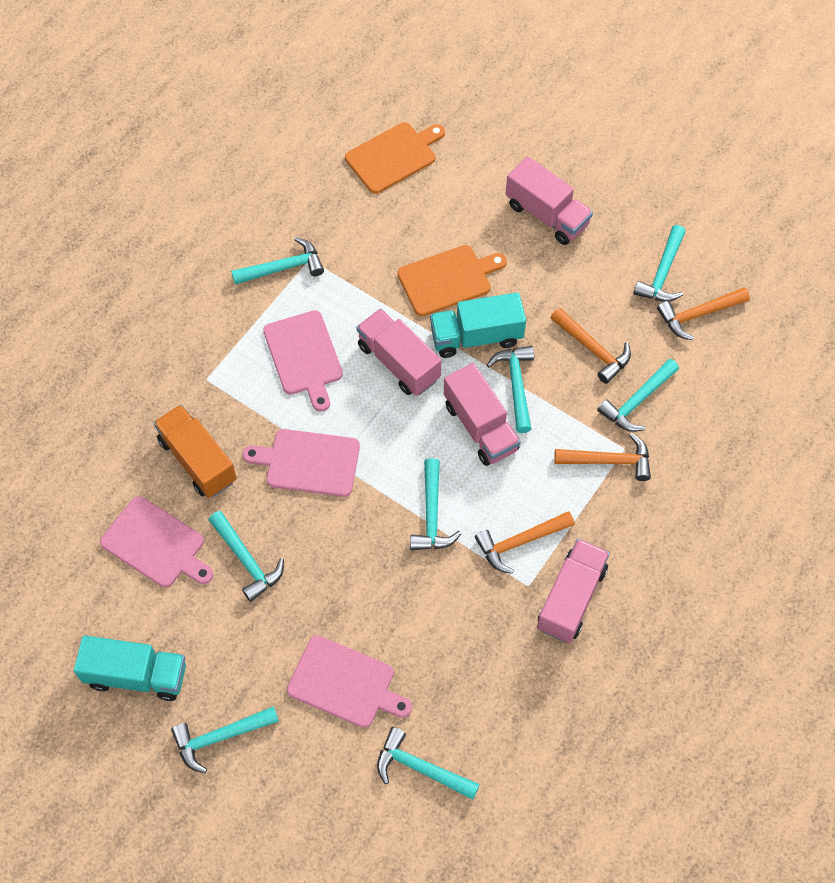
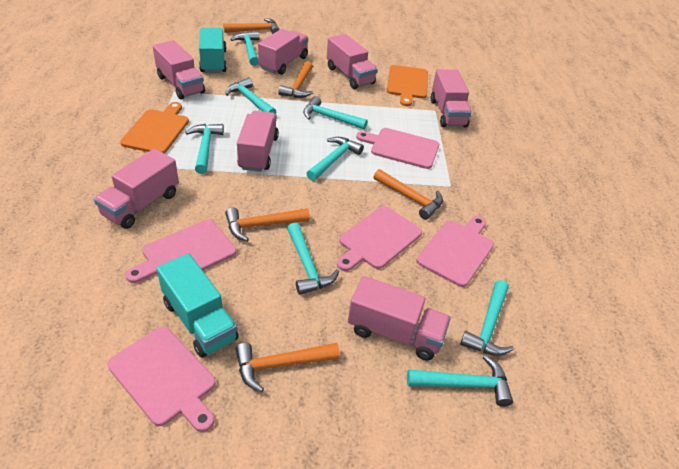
orange hammer: 4 -> 5
orange truck: 1 -> 0
pink cutting board: 4 -> 5
pink truck: 4 -> 7

